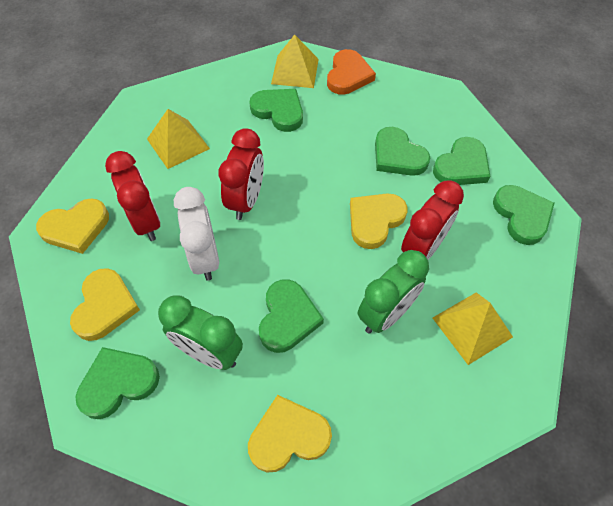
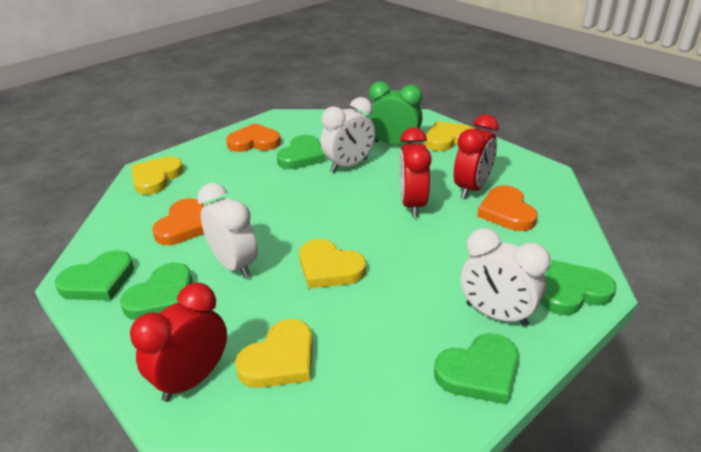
green clock: 2 -> 1
green heart: 6 -> 5
orange heart: 1 -> 3
white clock: 1 -> 3
yellow pyramid: 3 -> 0

